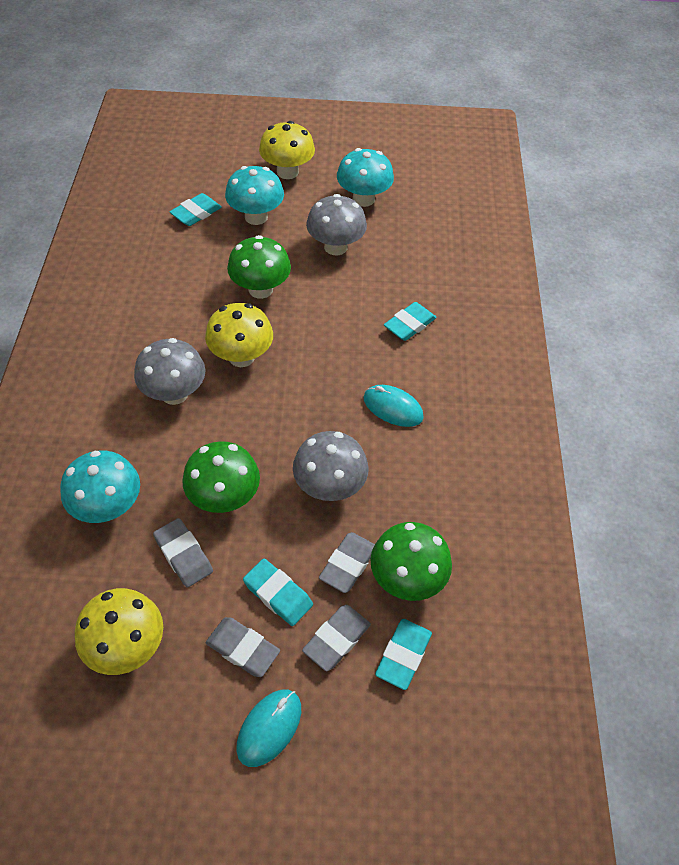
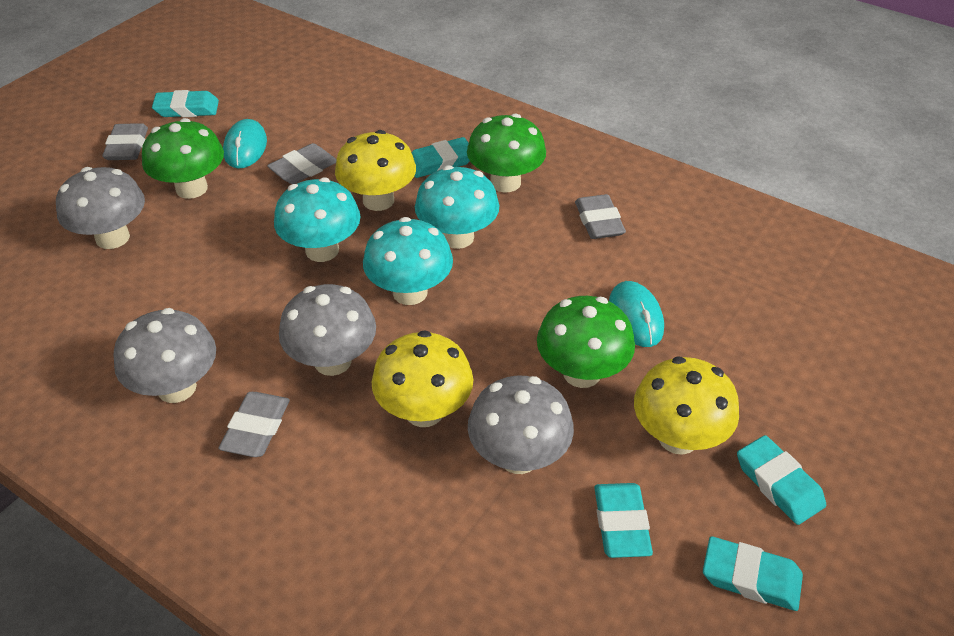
grey mushroom: 3 -> 4
turquoise eraser: 4 -> 5

